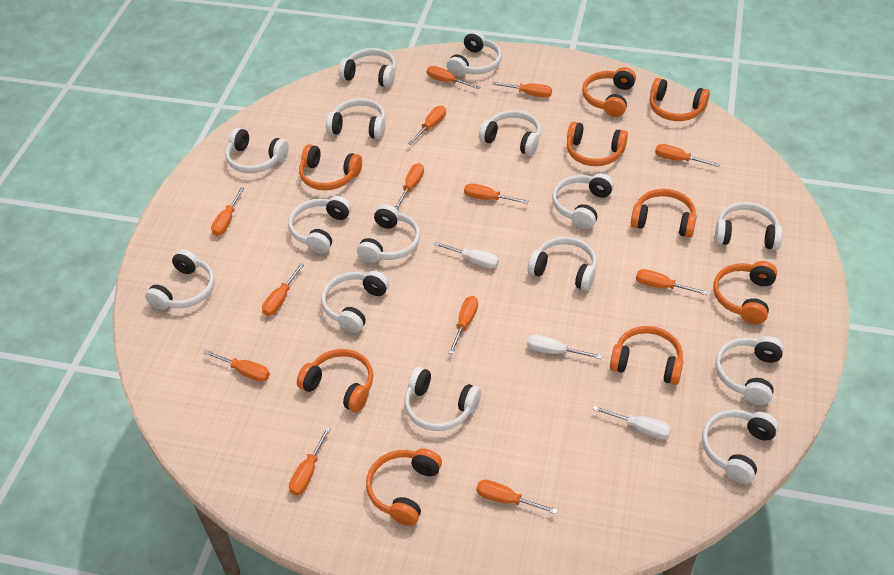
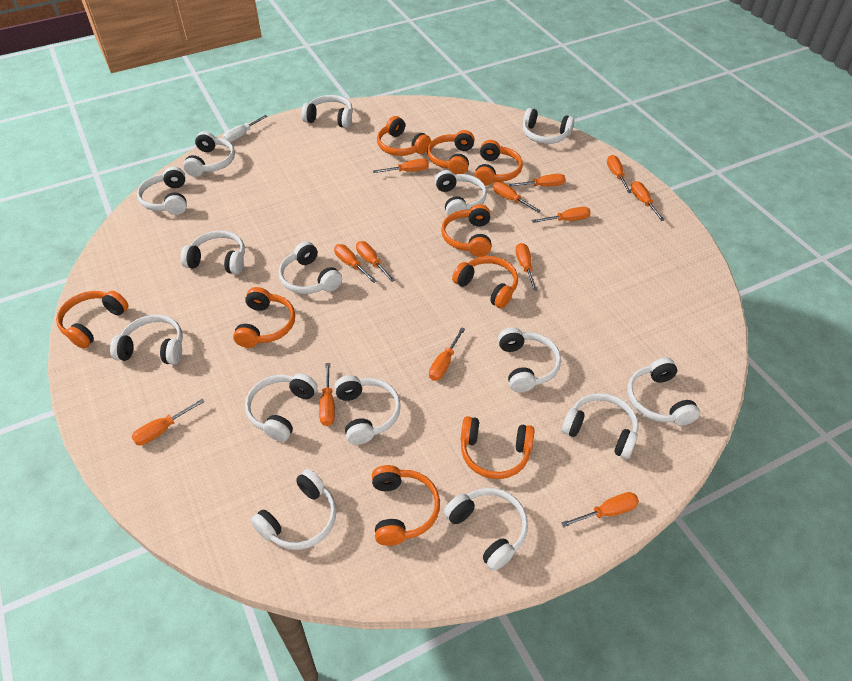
white screwdriver: 3 -> 1

